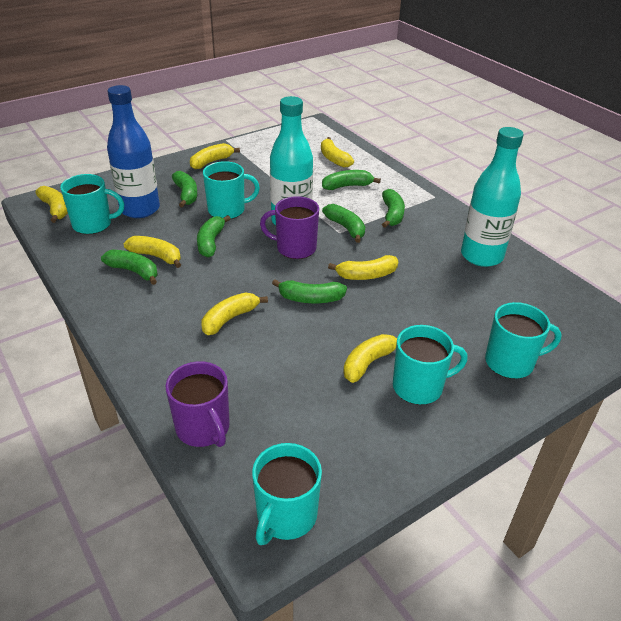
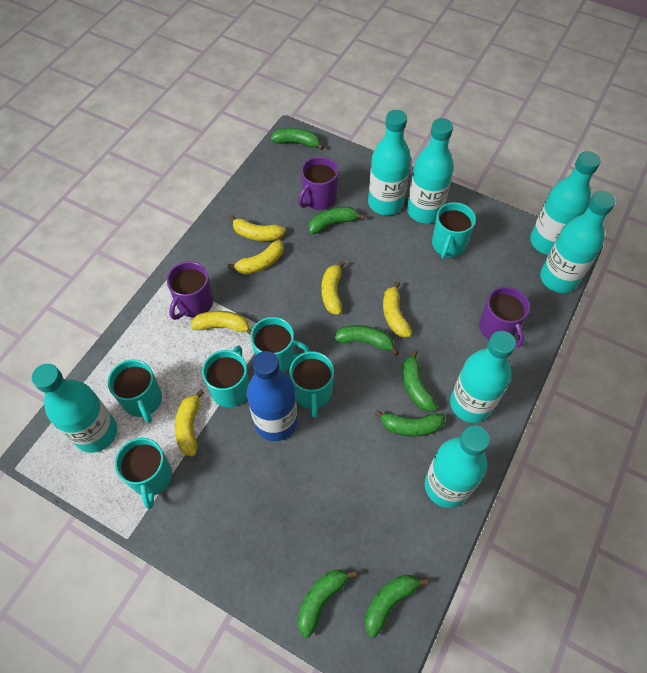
purple mug: 2 -> 3
turquoise bottle: 2 -> 7
turquoise mug: 5 -> 6
yellow banana: 7 -> 6

